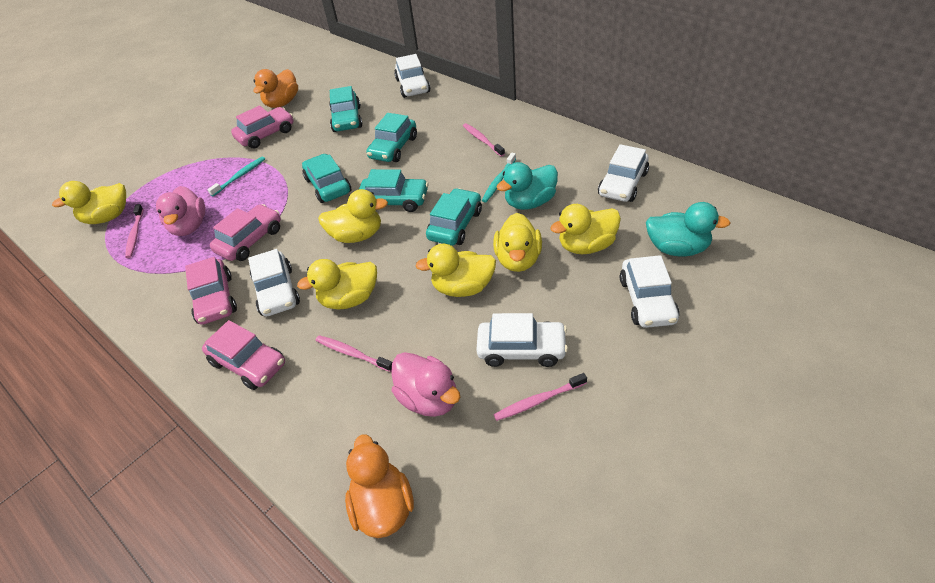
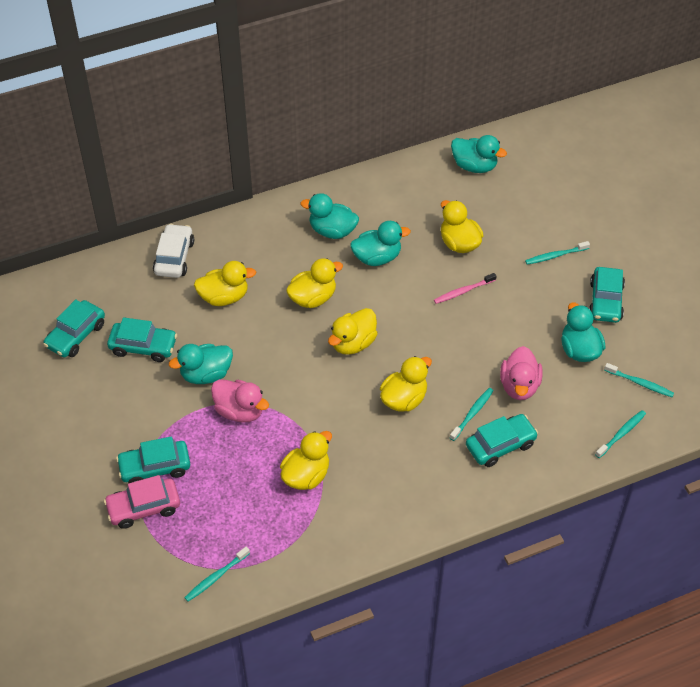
orange duck: 2 -> 0
pink car: 4 -> 1
pink toothbrush: 4 -> 1
turquoise duck: 2 -> 5
turquoise toothbrush: 2 -> 5
white car: 5 -> 1

